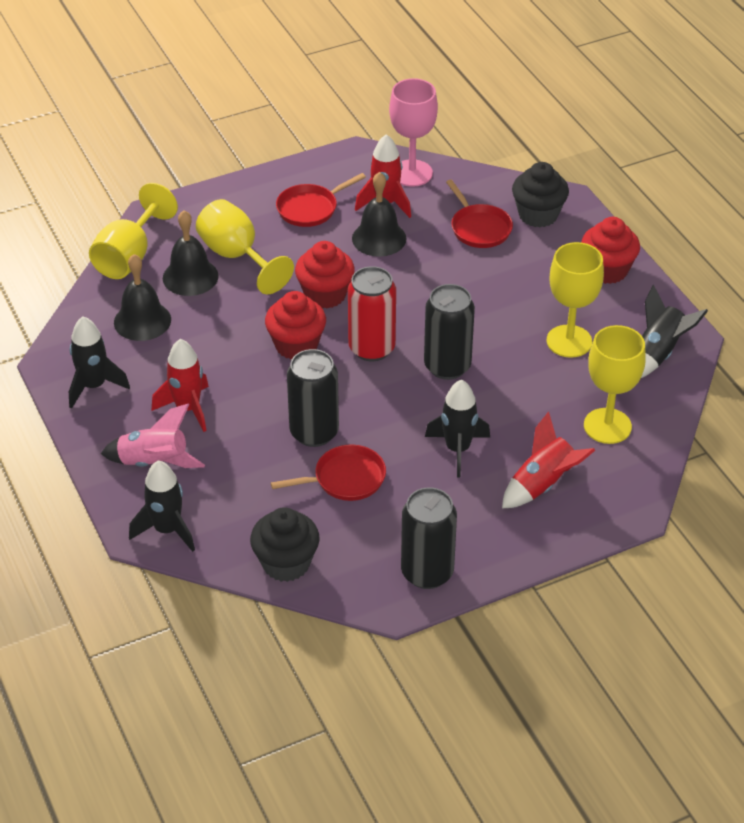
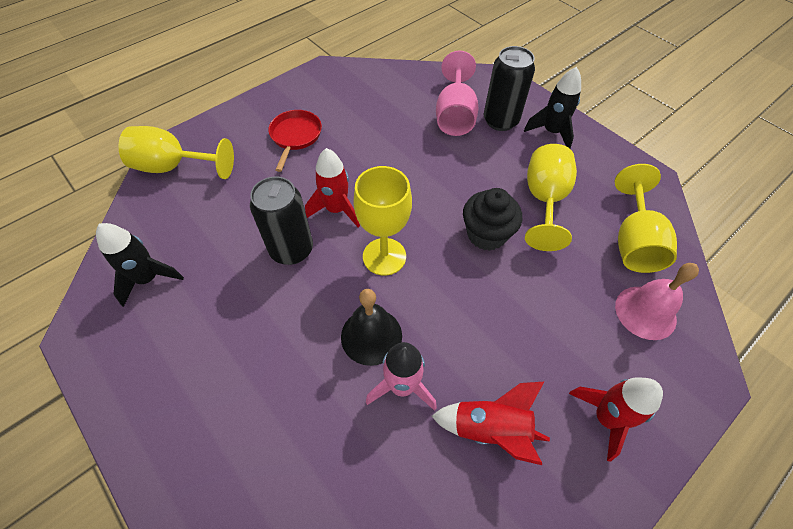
black bell: 3 -> 1
black can: 3 -> 2
black cupcake: 2 -> 1
black rocket: 4 -> 2
pink bell: 0 -> 1
red can: 1 -> 0
red cupcake: 3 -> 0
red pan: 3 -> 1

